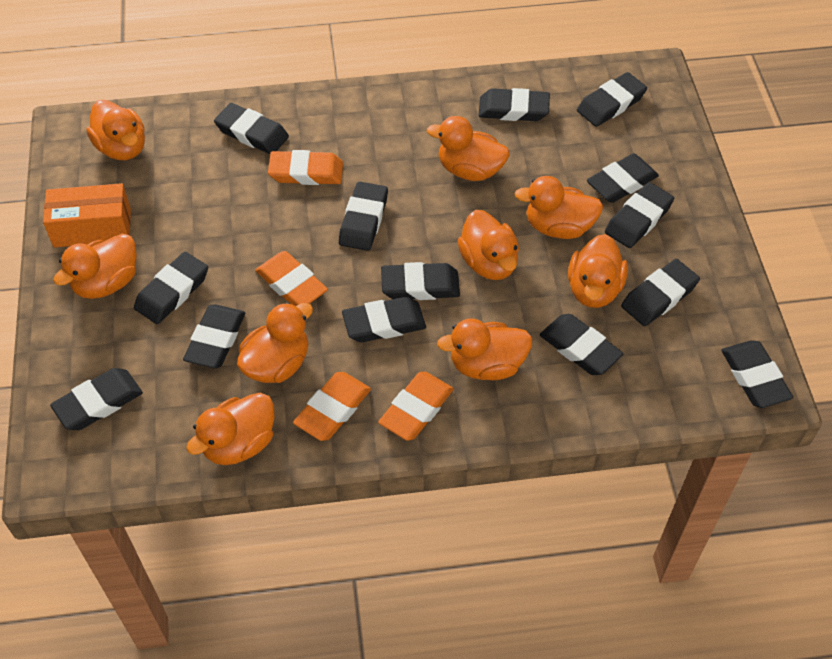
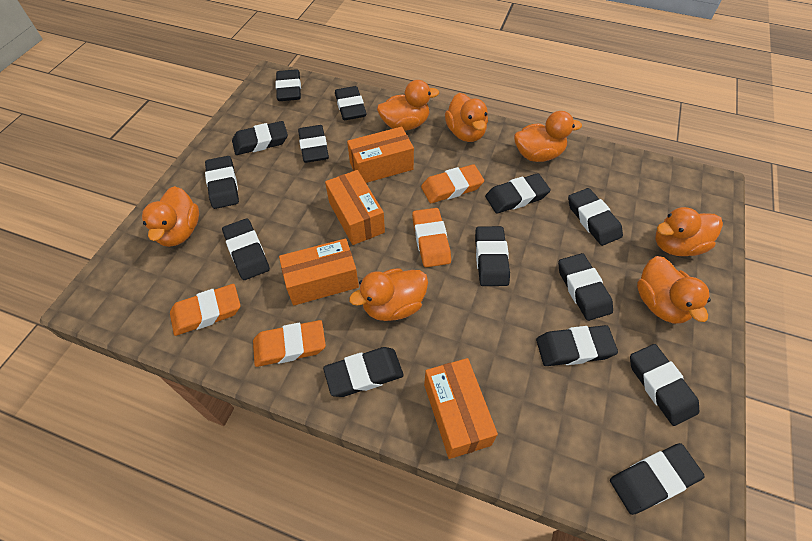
orange box: 1 -> 4
orange duck: 9 -> 7

